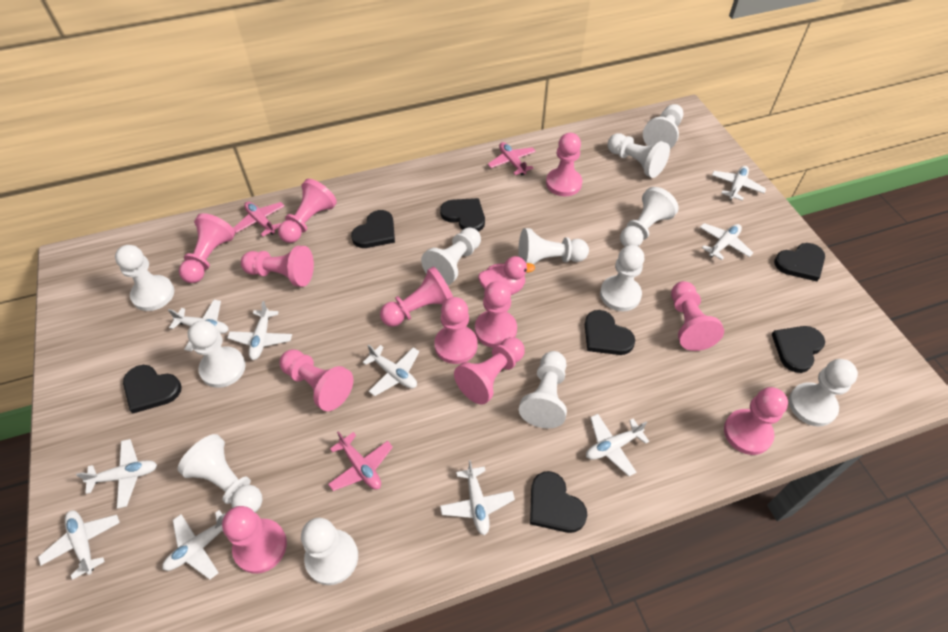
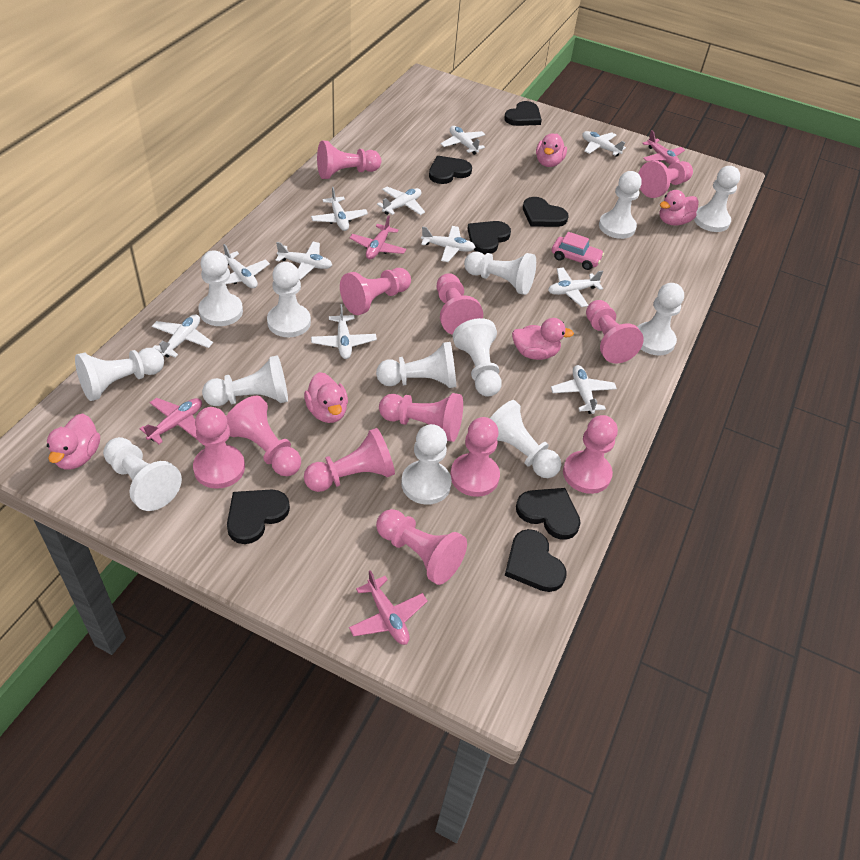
pink car: 0 -> 1
pink duck: 1 -> 5
pink plane: 3 -> 4
white pawn: 12 -> 13
white plane: 10 -> 11

